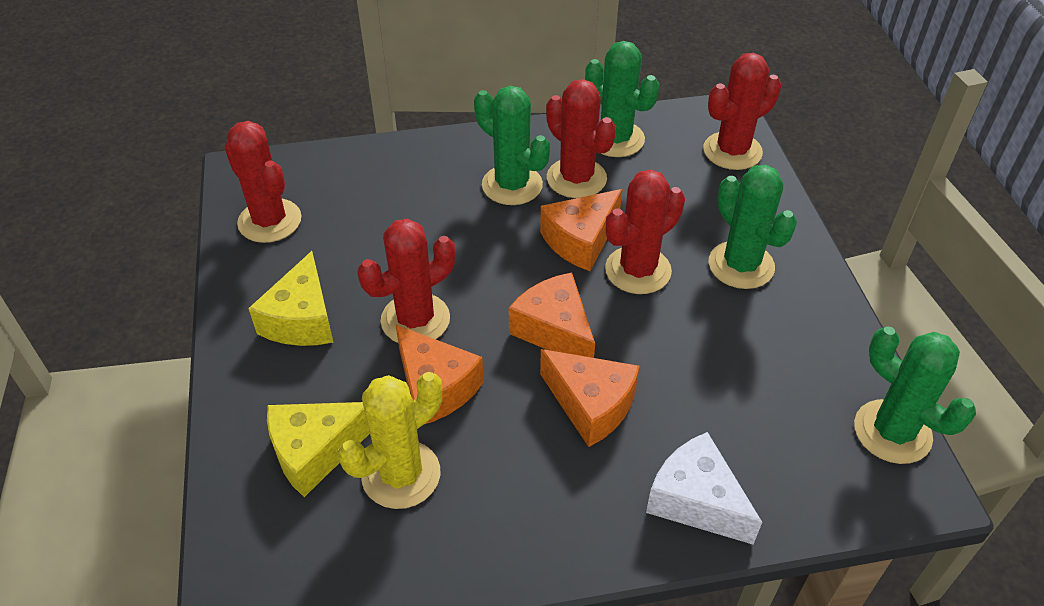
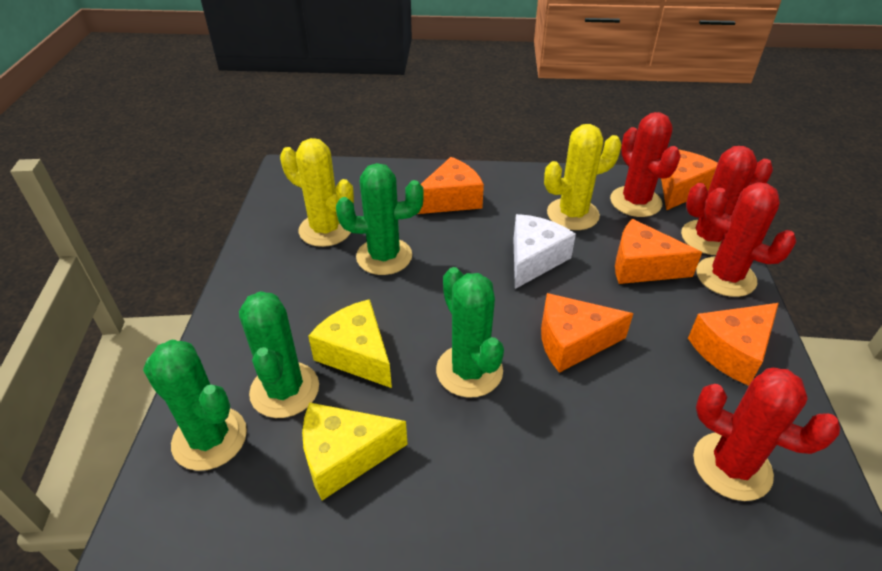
orange cheese: 4 -> 5
red cactus: 5 -> 4
yellow cactus: 1 -> 2

